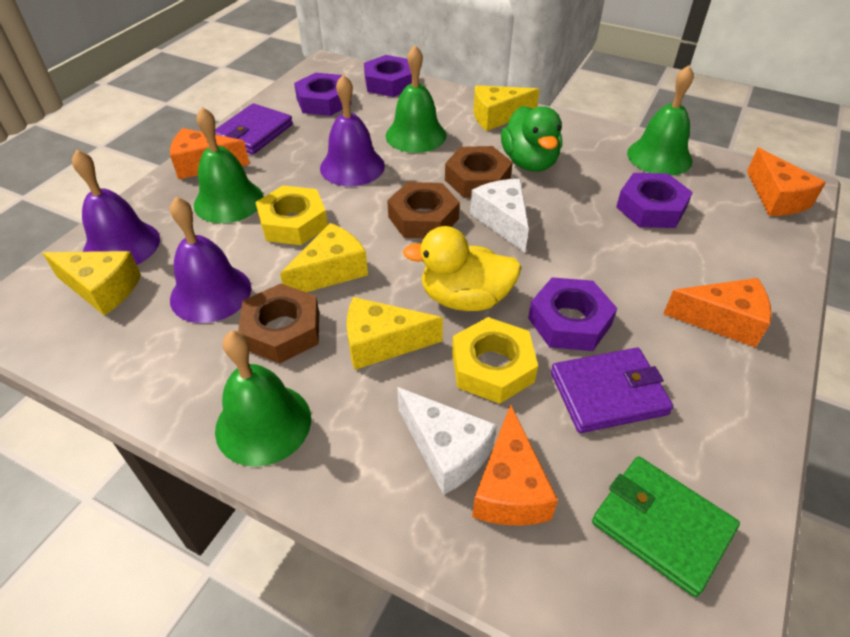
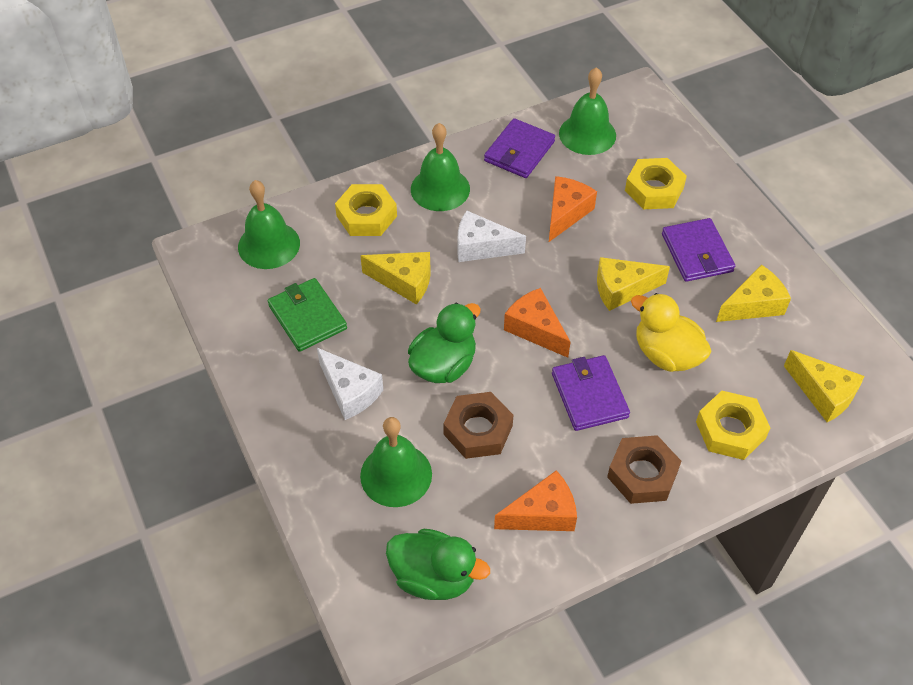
brown nut: 3 -> 2
green duck: 1 -> 2
orange cheese: 4 -> 3
purple bell: 3 -> 0
purple nut: 4 -> 0
purple wallet: 2 -> 3
yellow nut: 2 -> 3

